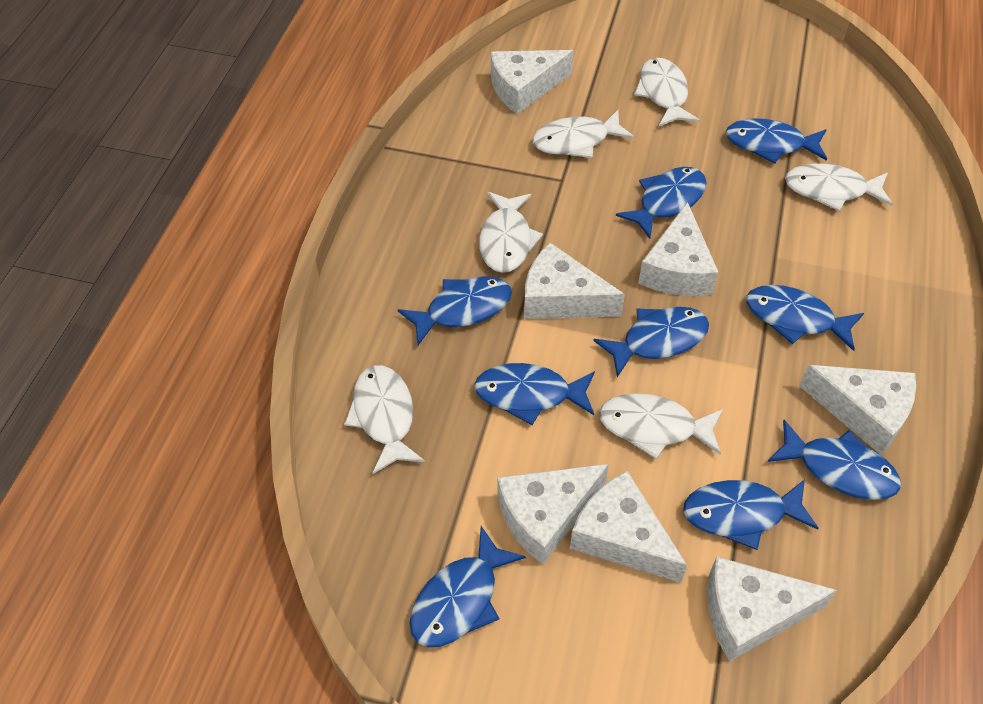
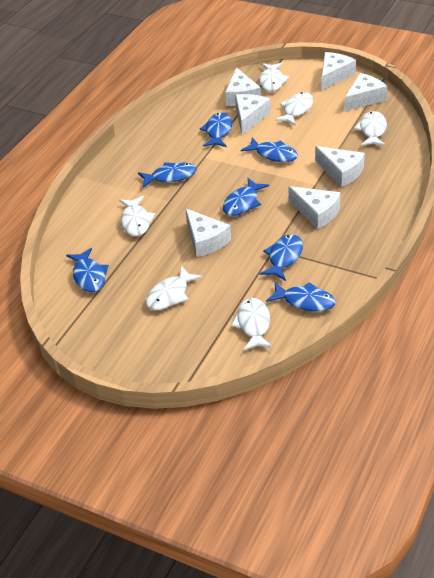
blue fish: 9 -> 7

